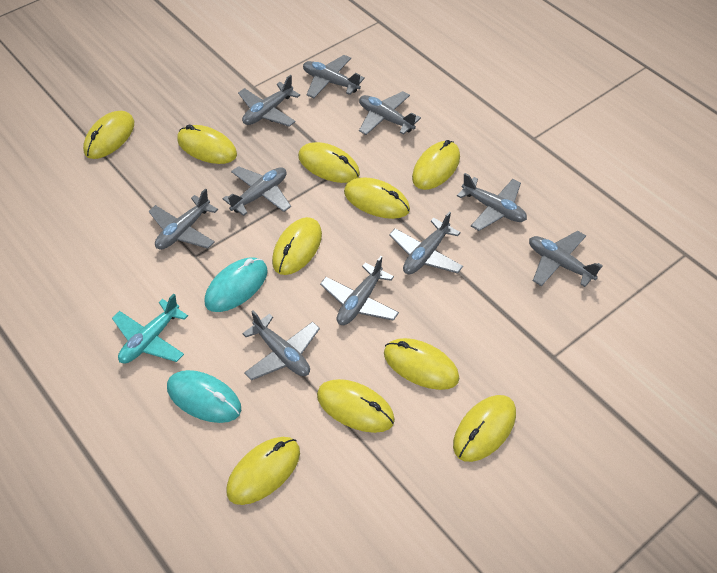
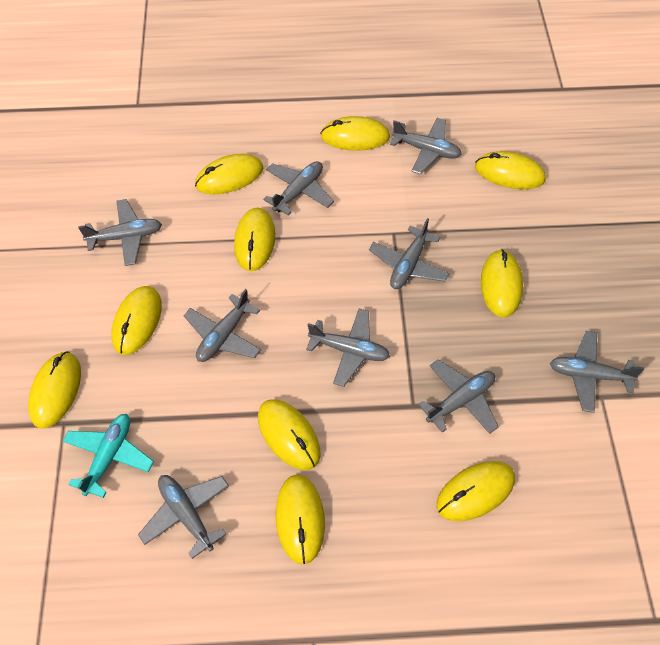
grey plane: 10 -> 9
turquoise mouse: 2 -> 0

